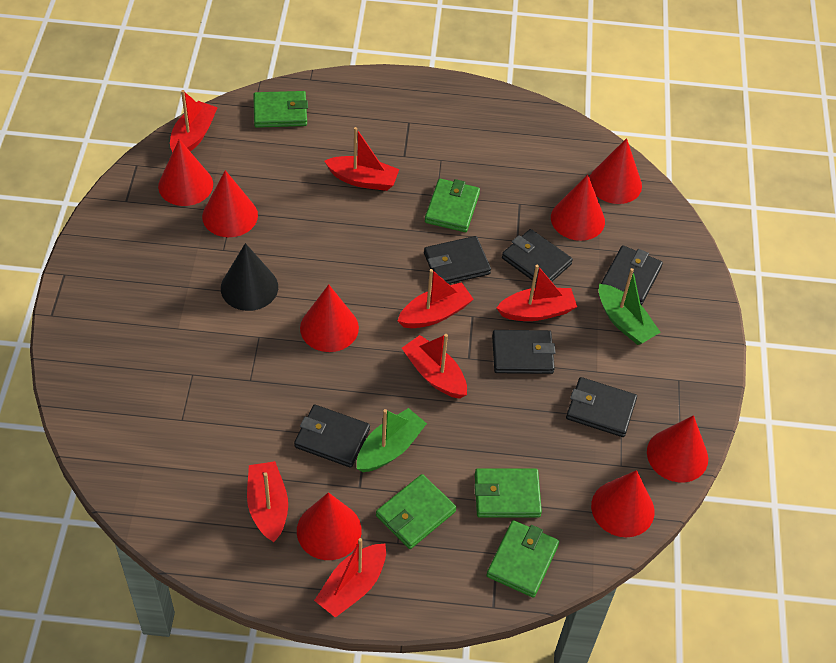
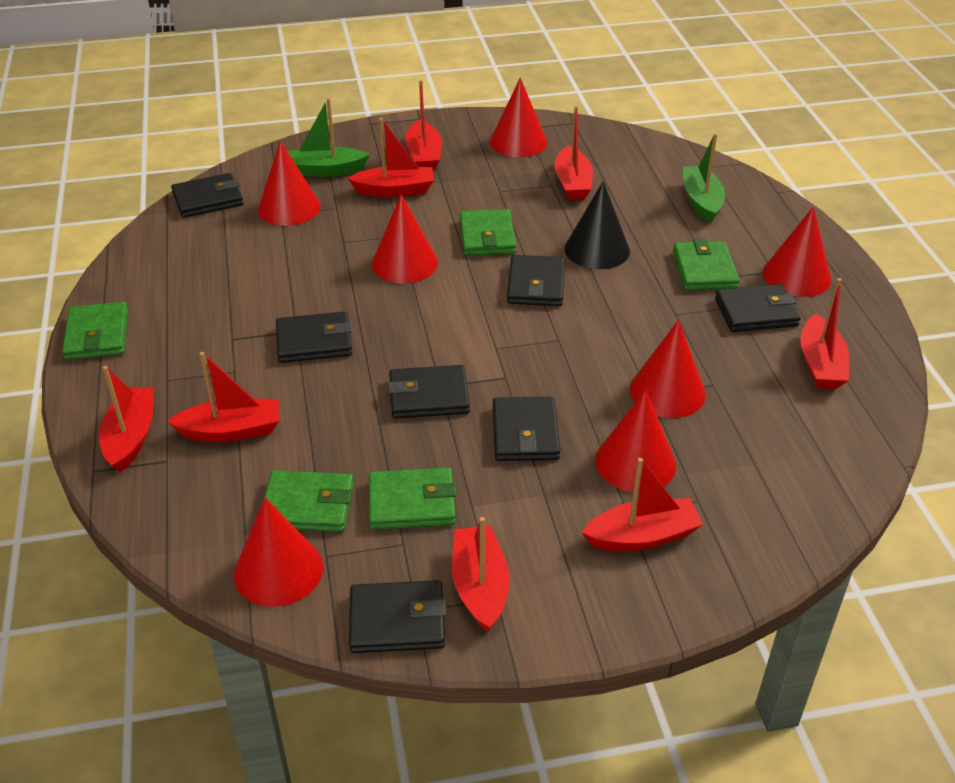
black wallet: 6 -> 7
red boat: 7 -> 8
red cone: 8 -> 7

